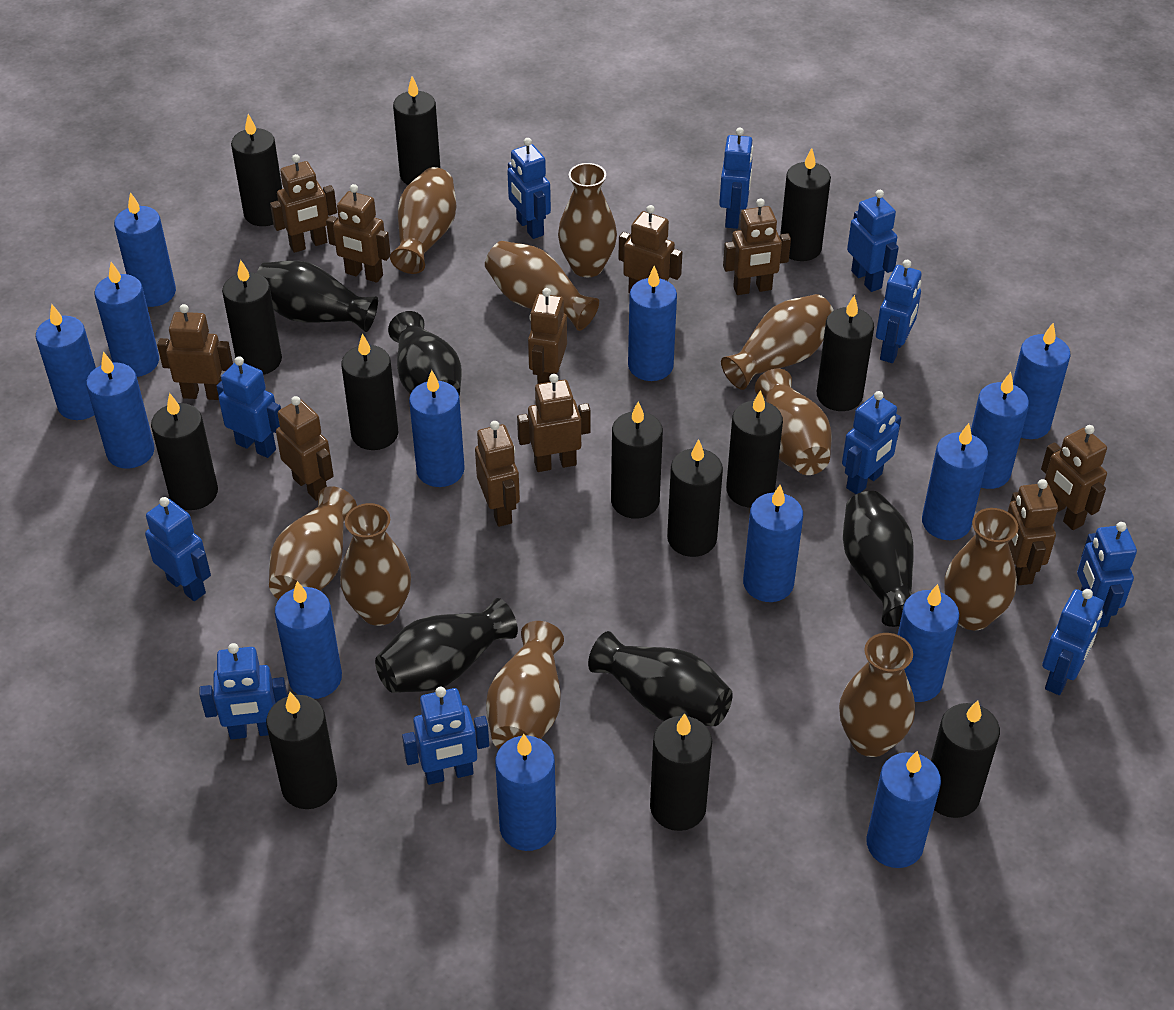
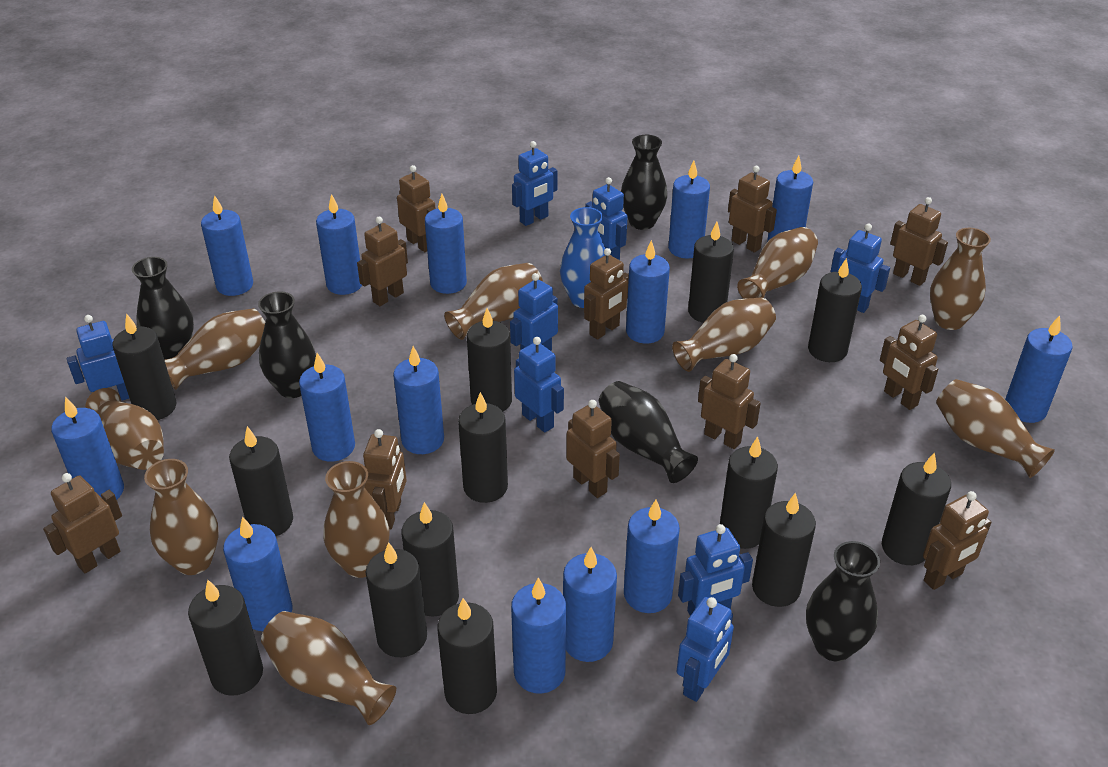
blue robot: 11 -> 8
blue vase: 0 -> 1

